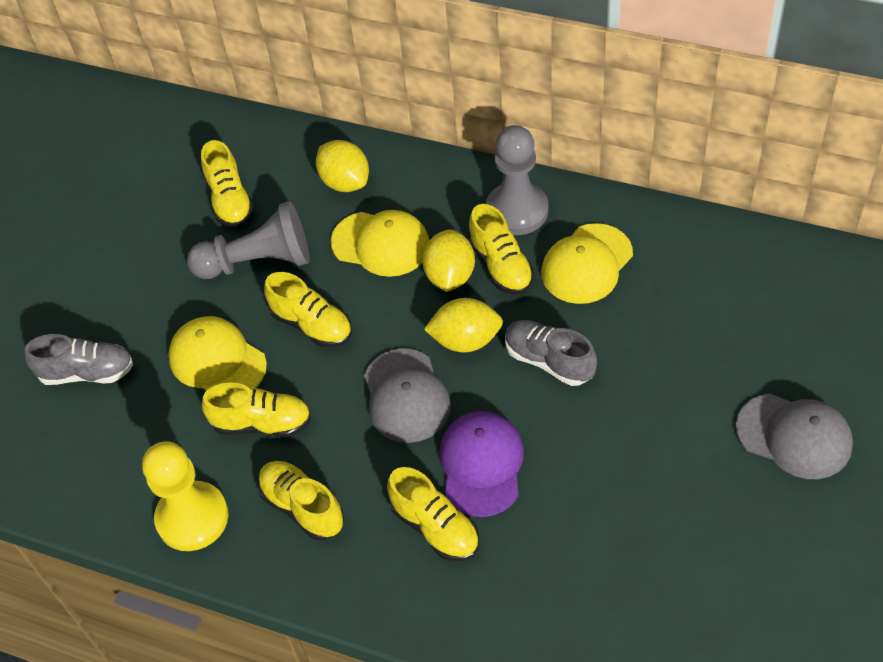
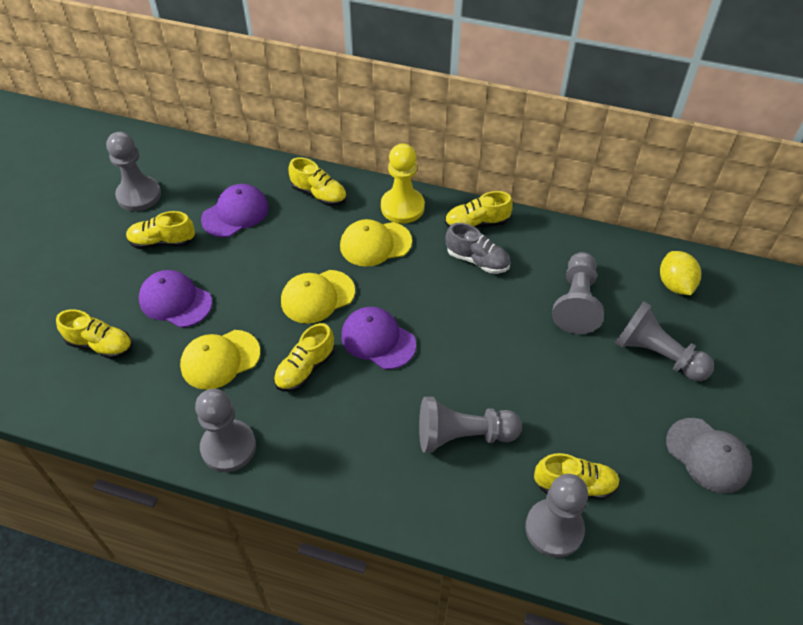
grey cap: 2 -> 1
grey pawn: 2 -> 6
grey shoe: 2 -> 1
purple cap: 1 -> 3
yellow lemon: 3 -> 1

